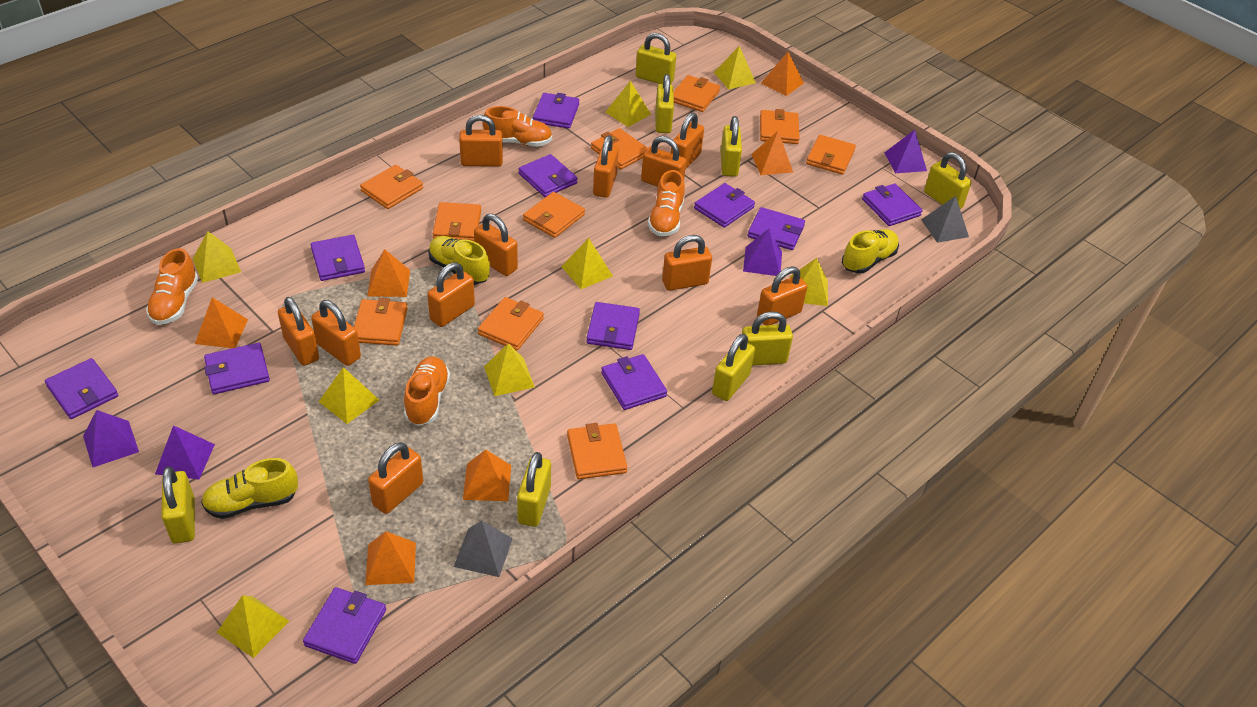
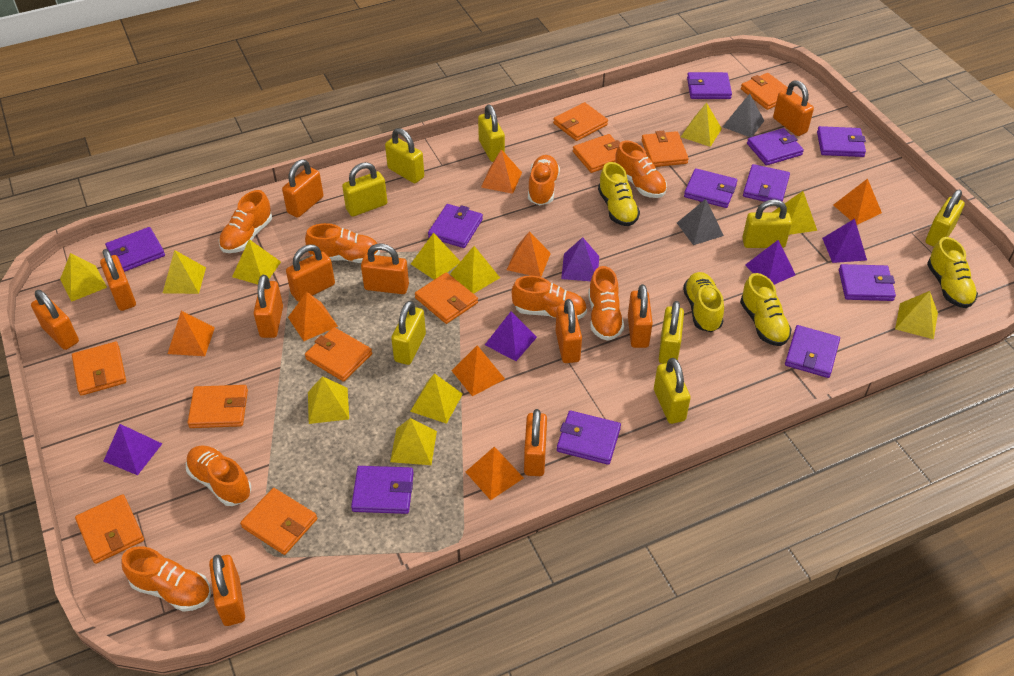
orange pyramid: 6 -> 7
orange shoe: 4 -> 8
purple pyramid: 4 -> 5
yellow pyramid: 8 -> 11
yellow shoe: 3 -> 4

